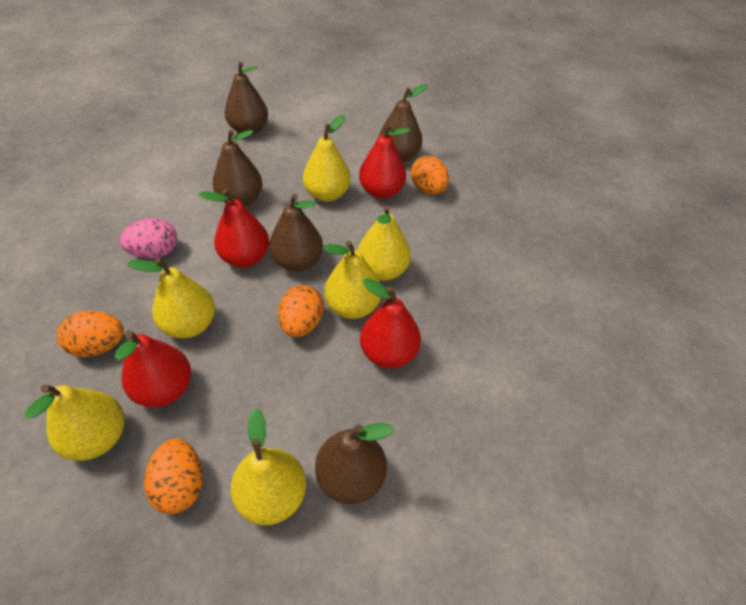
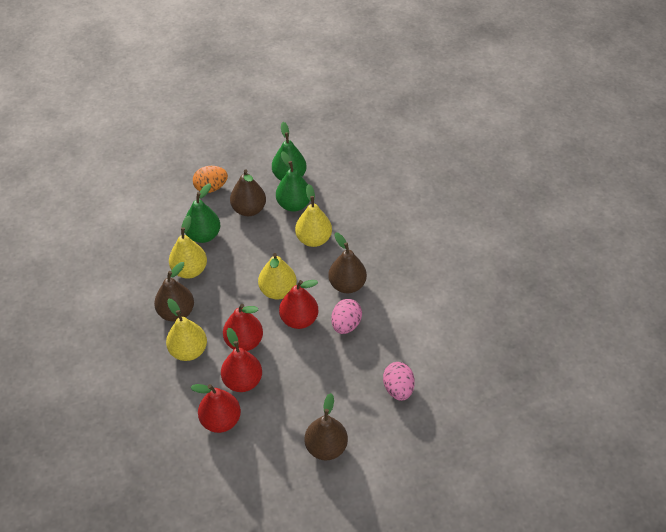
brown pear: 5 -> 4
green pear: 0 -> 3
orange egg: 4 -> 1
pink egg: 1 -> 2
yellow pear: 6 -> 4

